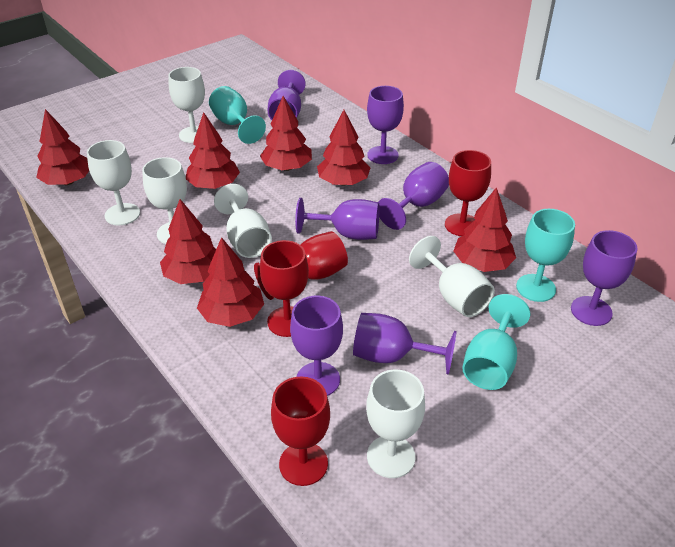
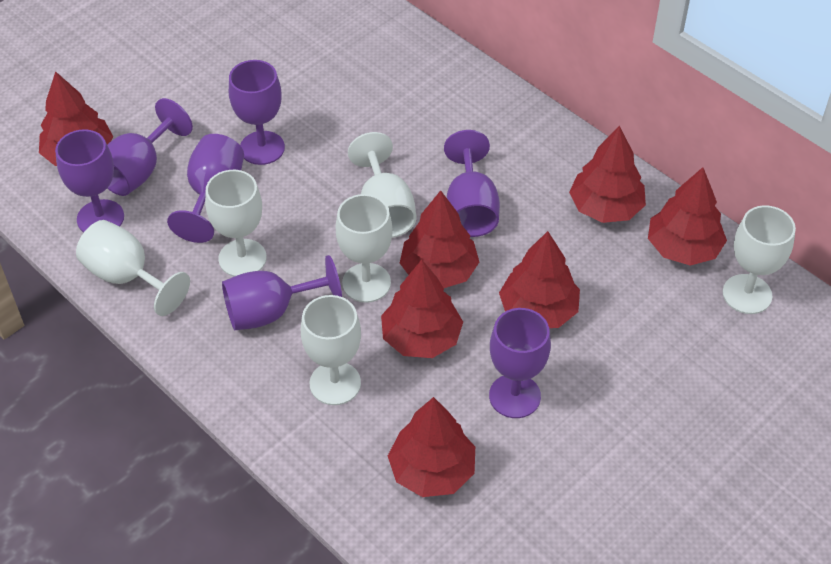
red goblet: 4 -> 0
turquoise goblet: 3 -> 0

